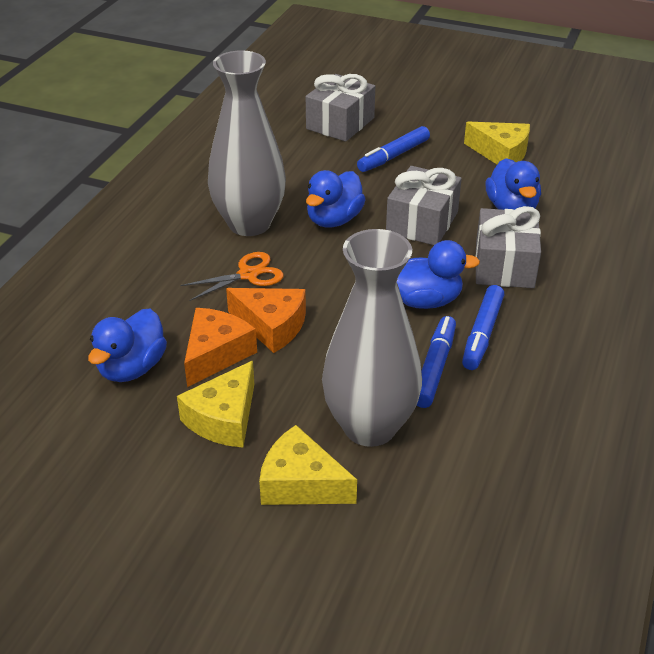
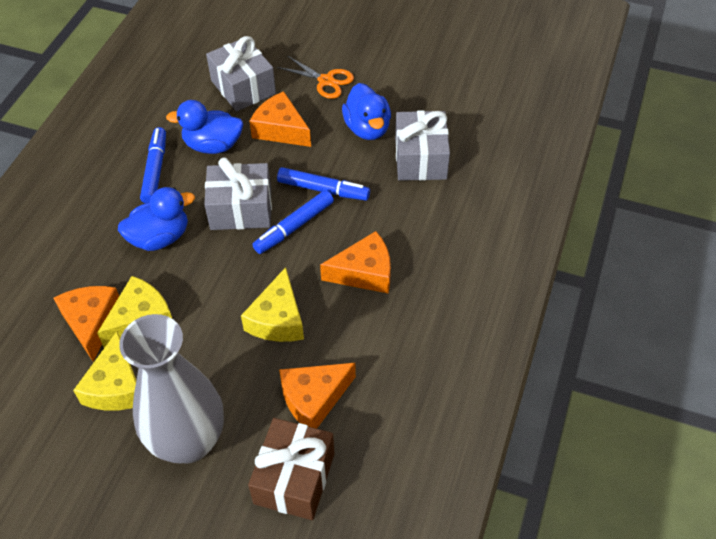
blue duck: 4 -> 3
brown gift: 0 -> 1
grey vase: 2 -> 1
orange cheese: 2 -> 4

